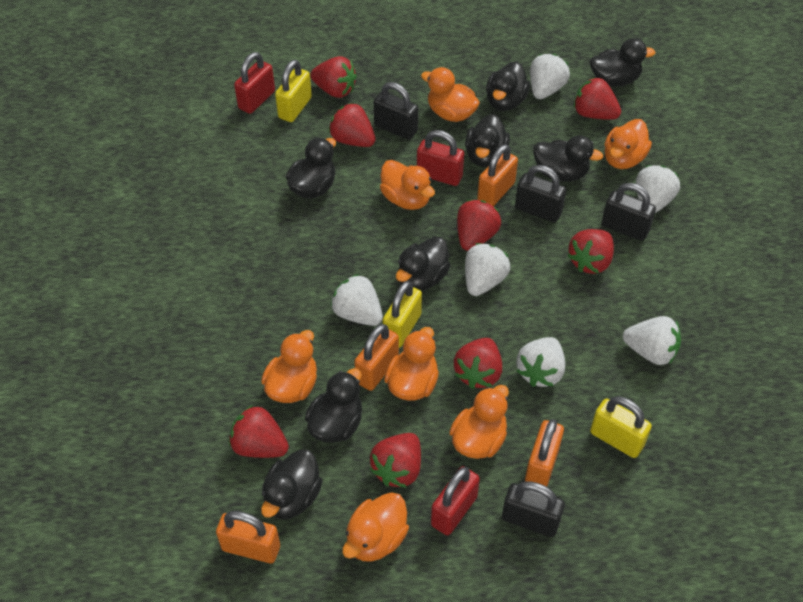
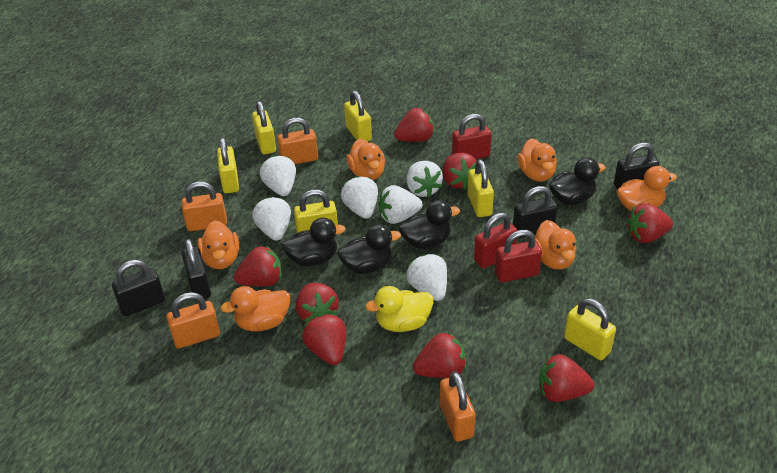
black duck: 8 -> 4
orange duck: 7 -> 6
yellow duck: 0 -> 1
yellow padlock: 3 -> 6

